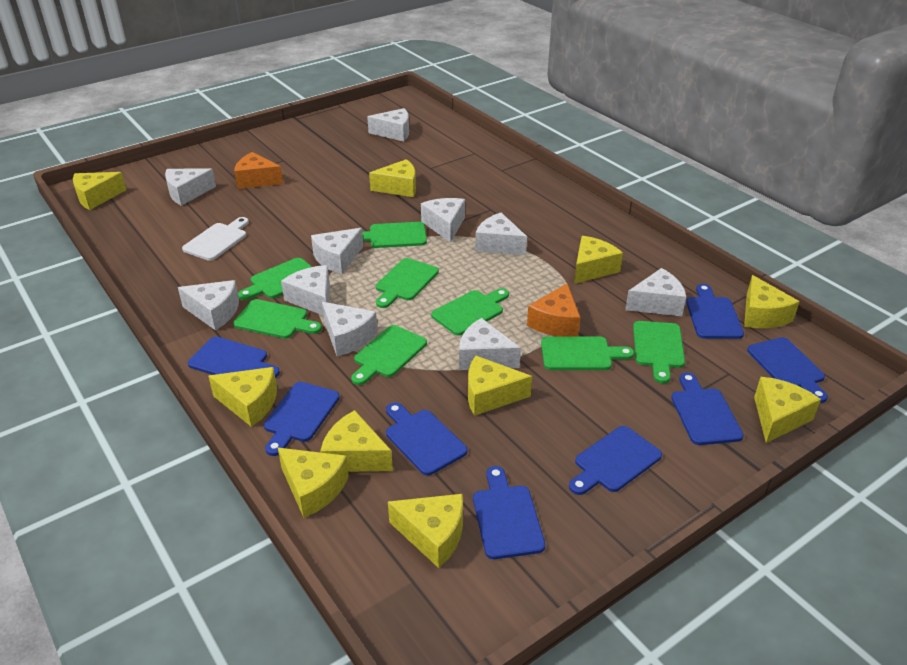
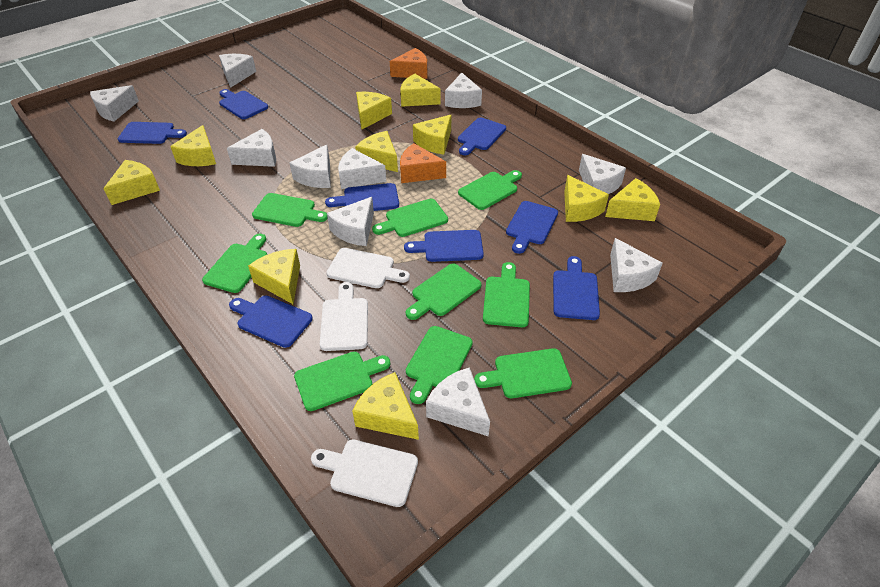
green cutting board: 8 -> 9
white cutting board: 1 -> 3

